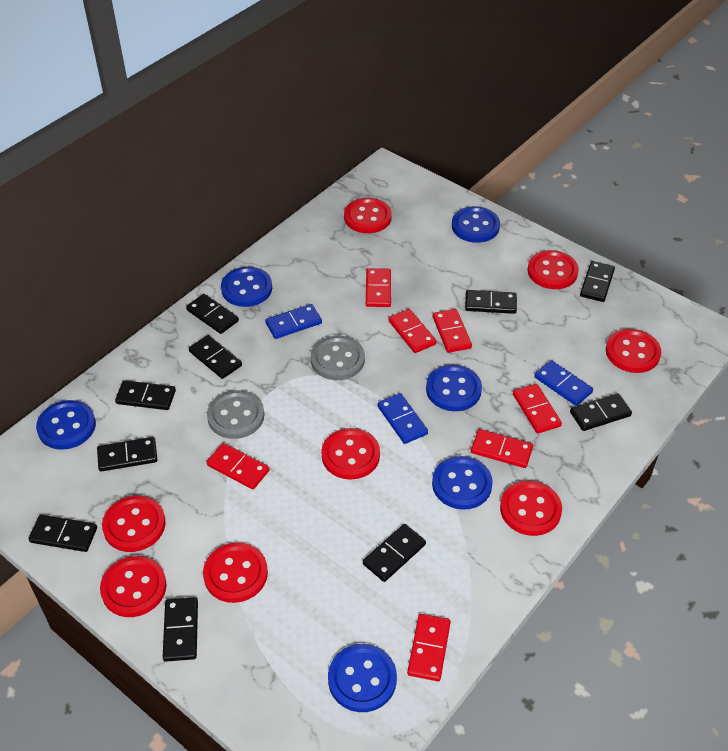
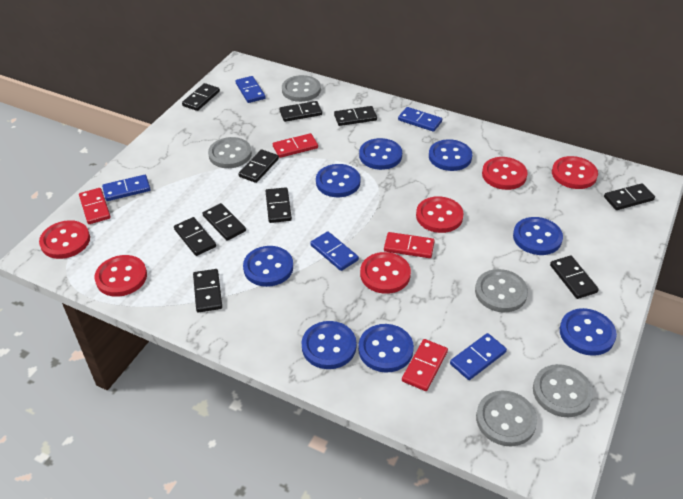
blue button: 6 -> 8
blue domino: 3 -> 5
grey button: 2 -> 5
red button: 8 -> 6
red domino: 7 -> 4

